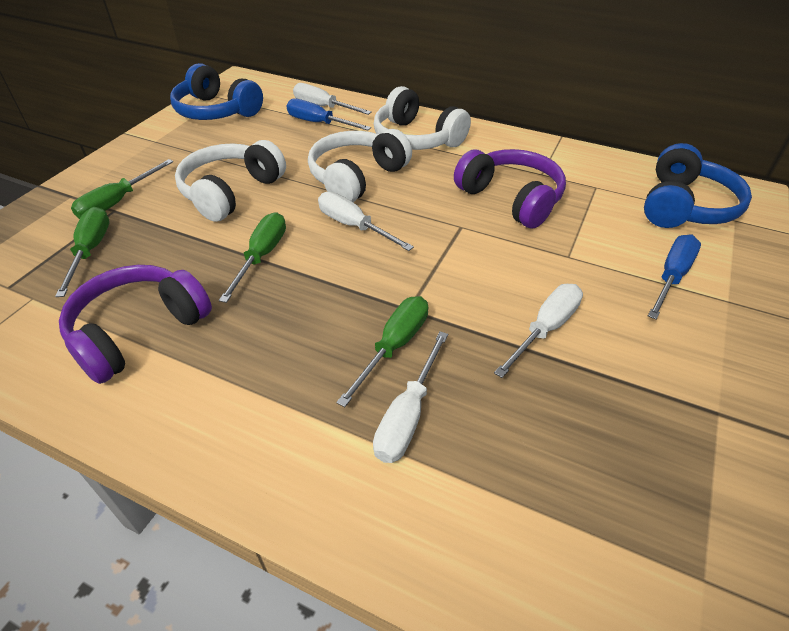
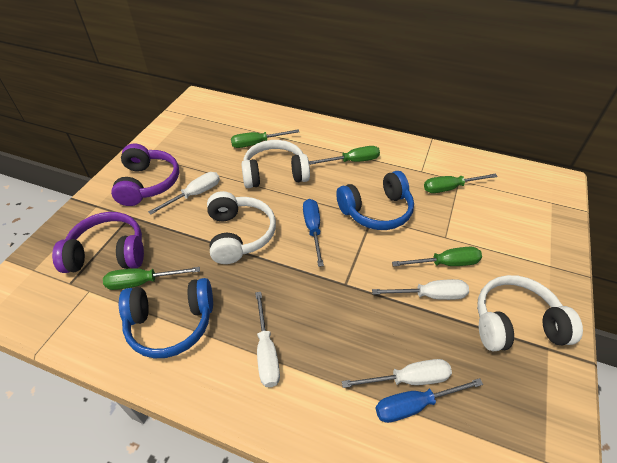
green screwdriver: 4 -> 5

